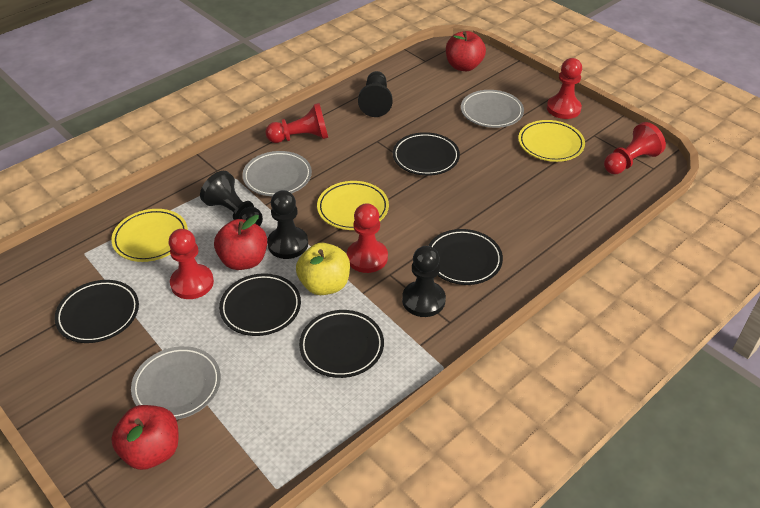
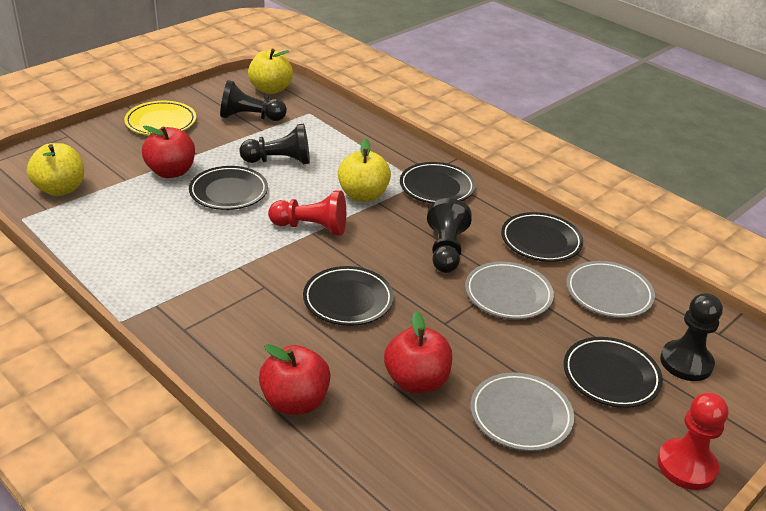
red pawn: 5 -> 2
yellow apple: 1 -> 3
yellow plate: 3 -> 1

